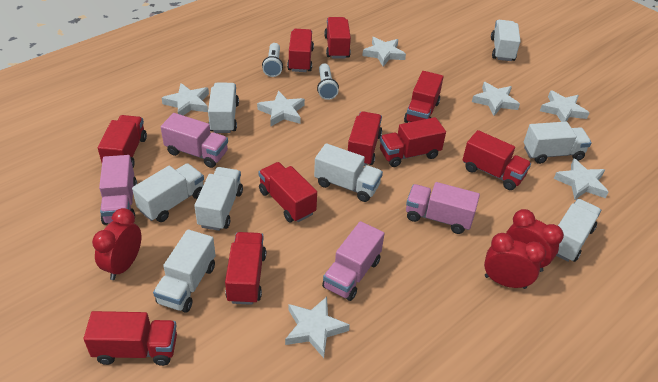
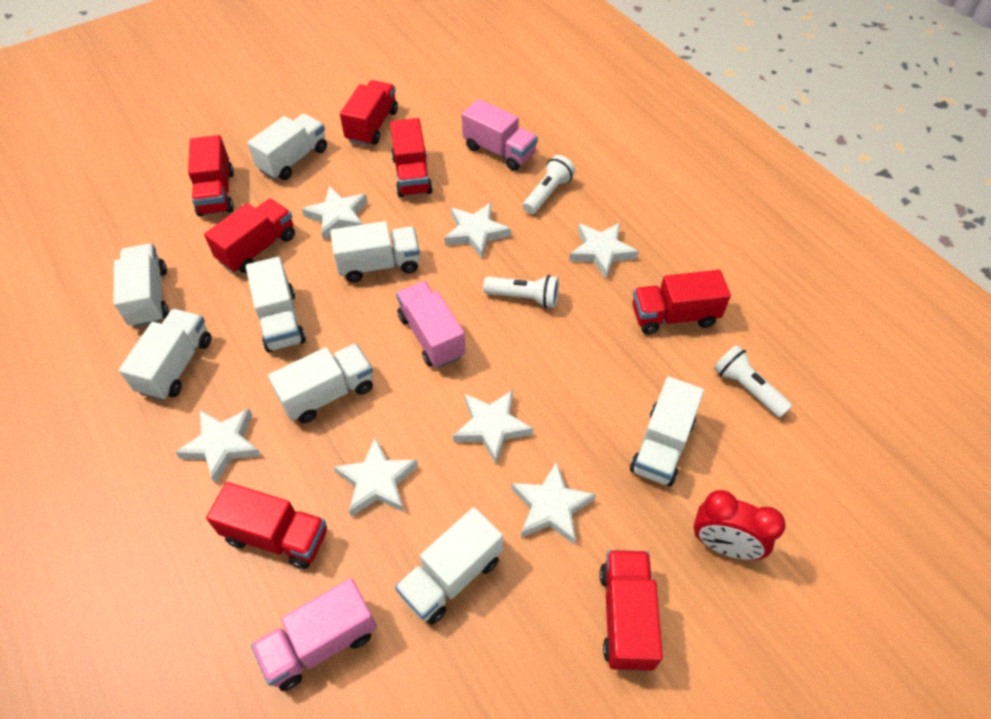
pink truck: 4 -> 3
red clock: 3 -> 1
red truck: 10 -> 7
white flashlight: 2 -> 3

